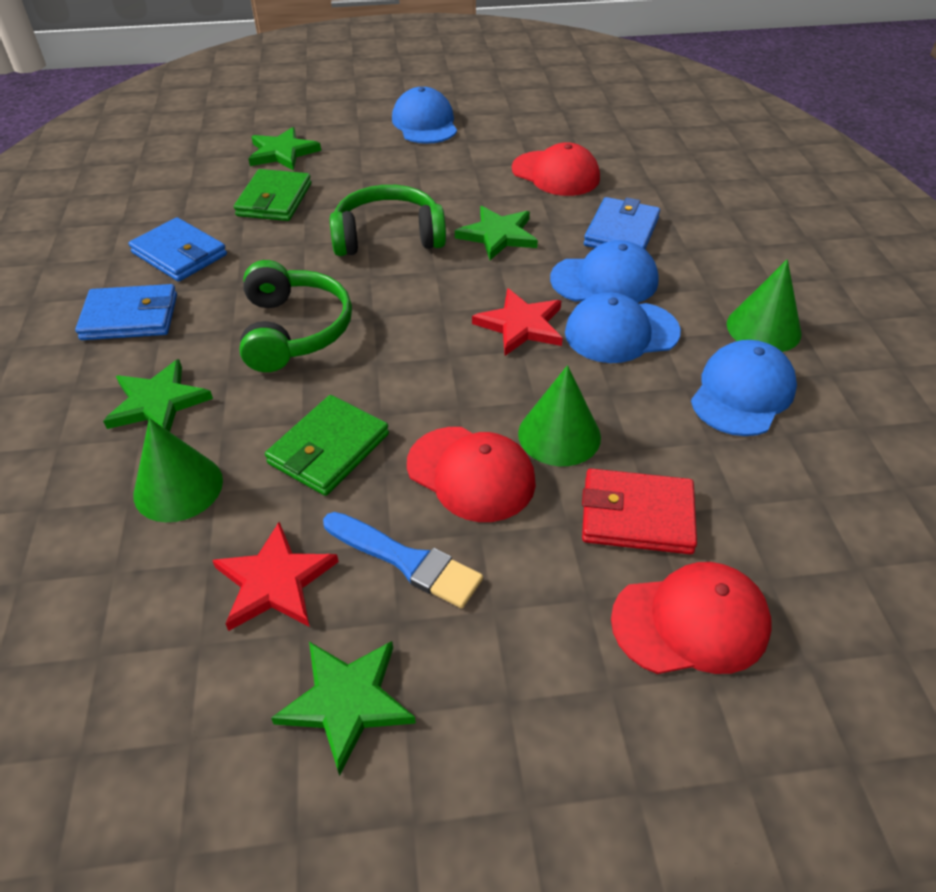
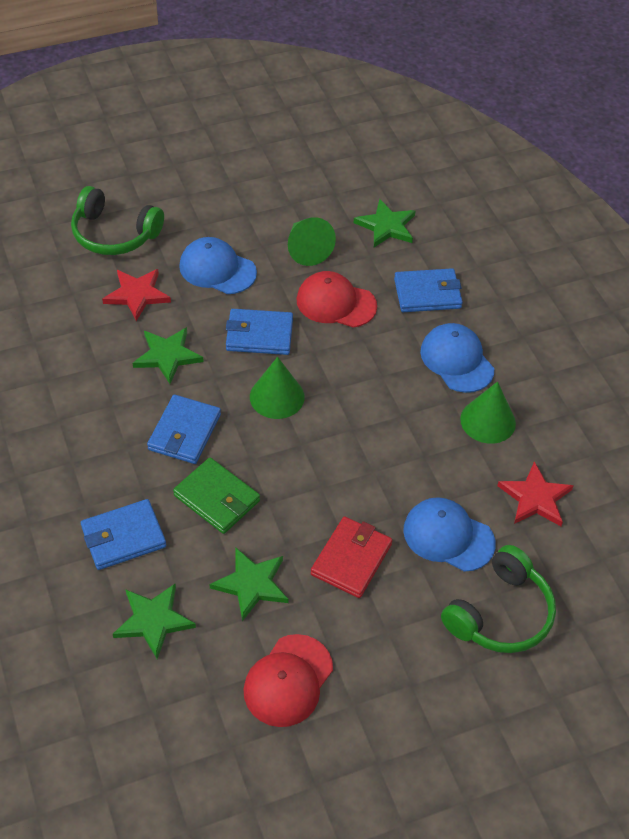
blue brush: 1 -> 0
blue cap: 4 -> 3
blue wallet: 3 -> 4
green wallet: 2 -> 1
red cap: 3 -> 2

